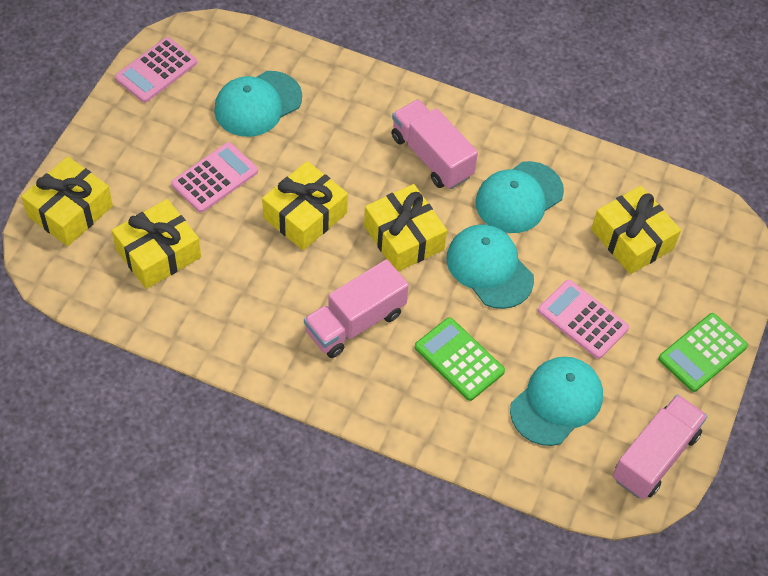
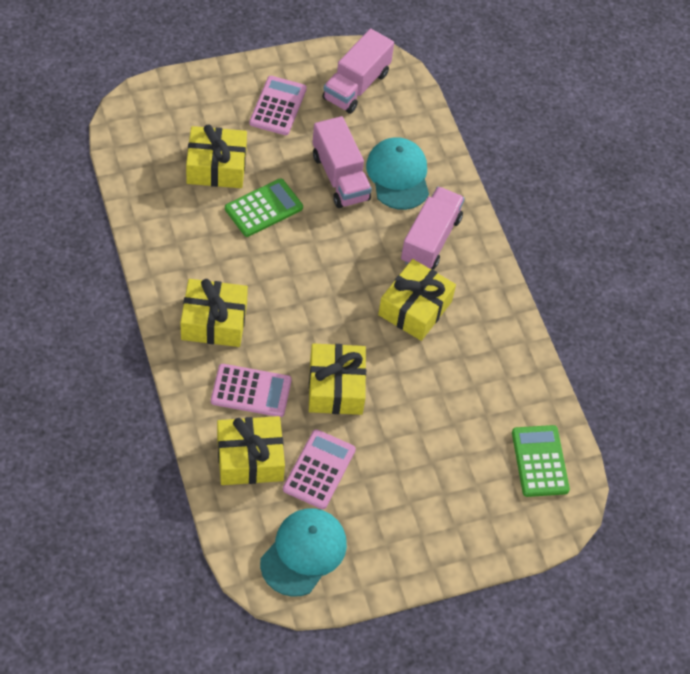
turquoise cap: 4 -> 2

